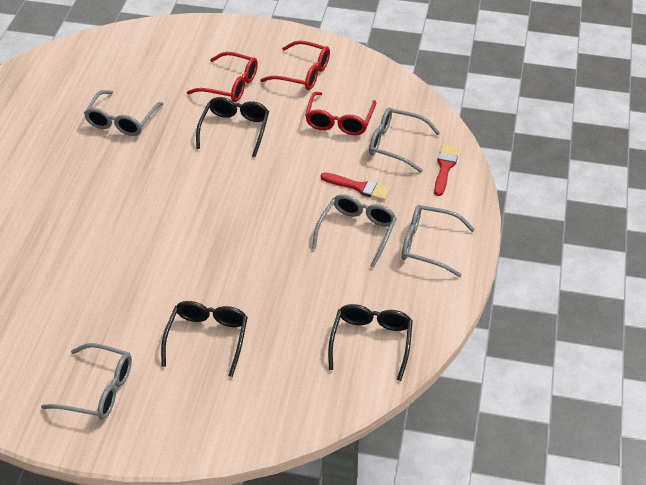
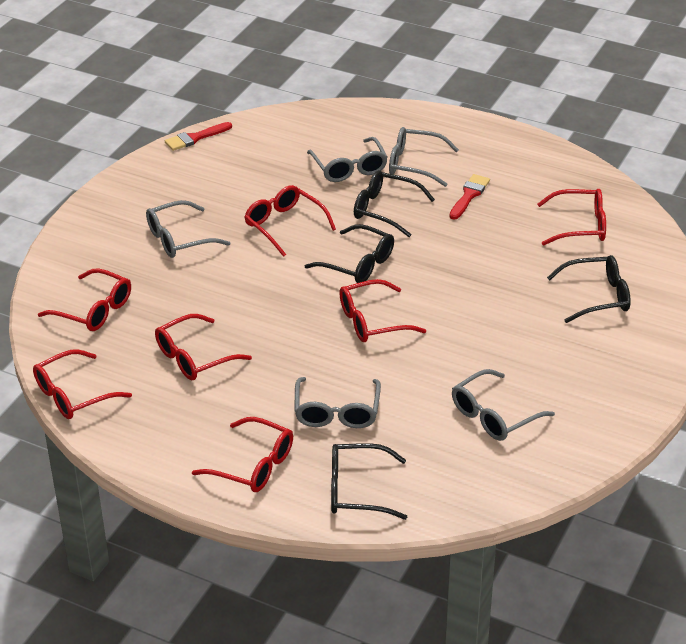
black glasses: 3 -> 4
red glasses: 3 -> 7

